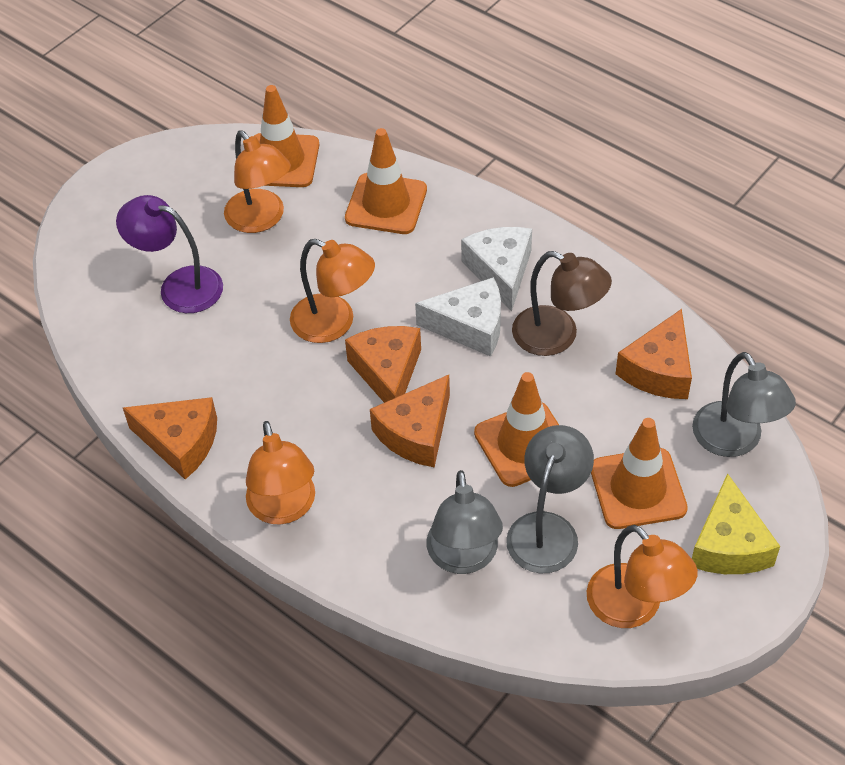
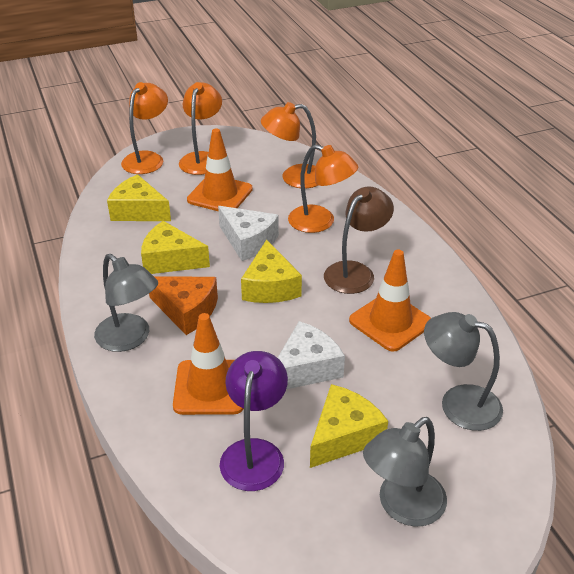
orange cheese: 4 -> 1
orange traffic cone: 4 -> 3
yellow cheese: 1 -> 4

